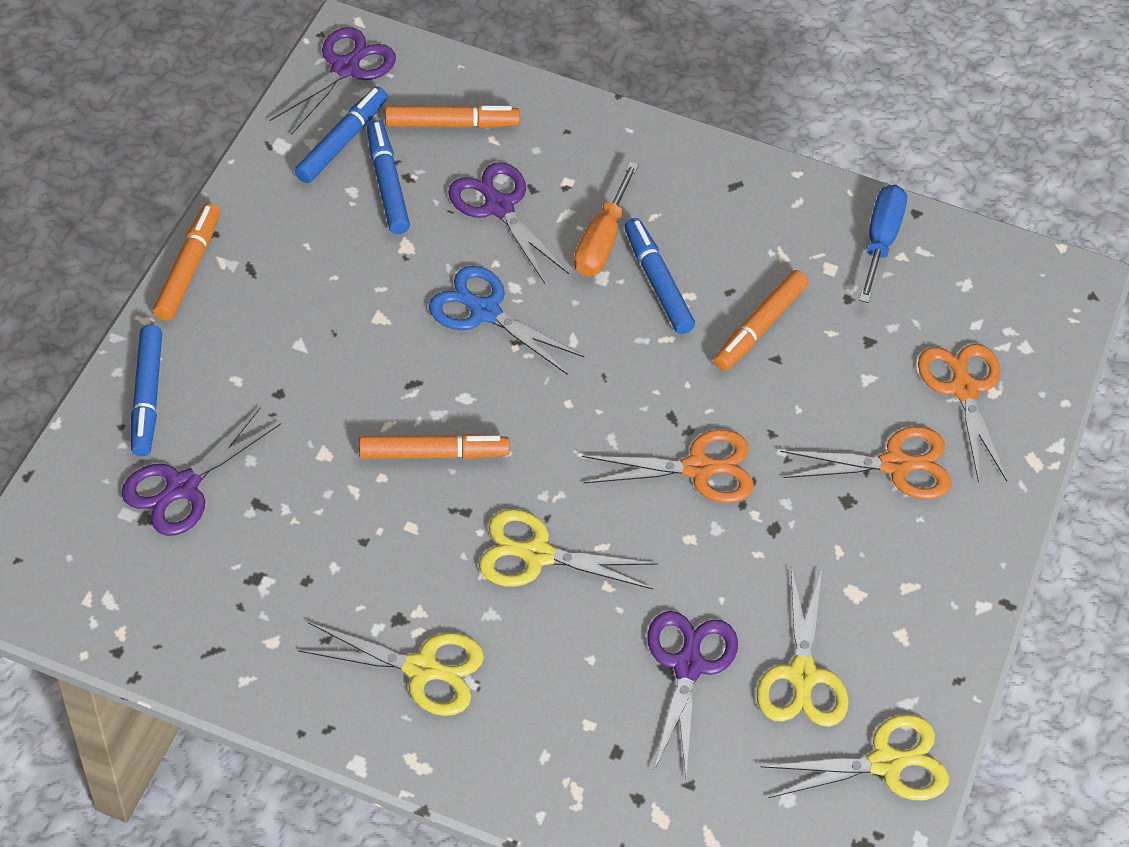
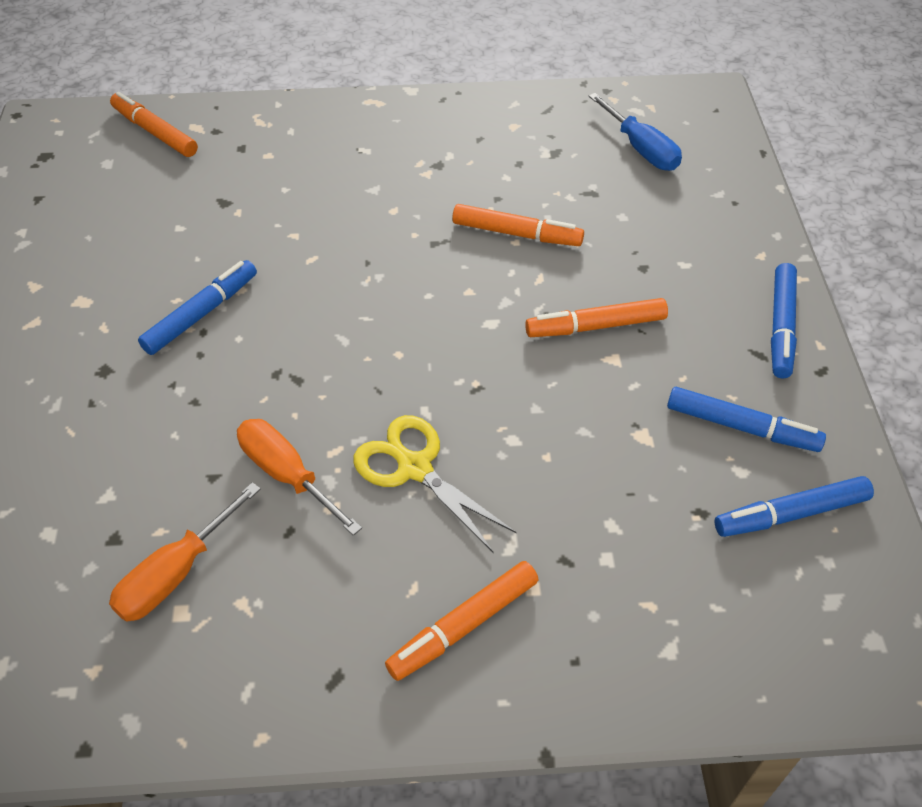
blue scissors: 1 -> 0
orange scissors: 3 -> 0
orange screwdriver: 1 -> 2
purple scissors: 4 -> 0
yellow scissors: 4 -> 1

